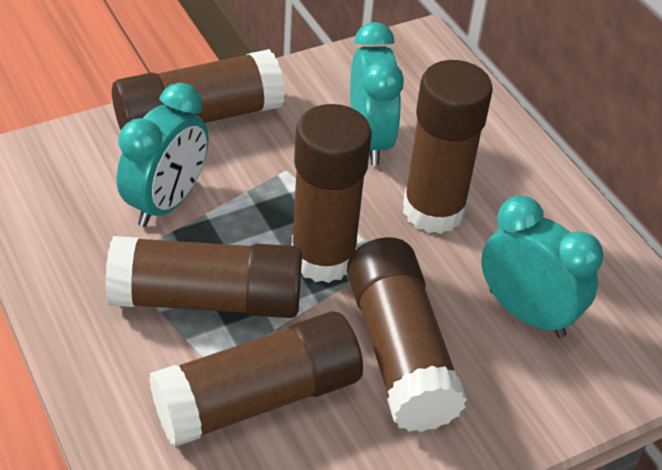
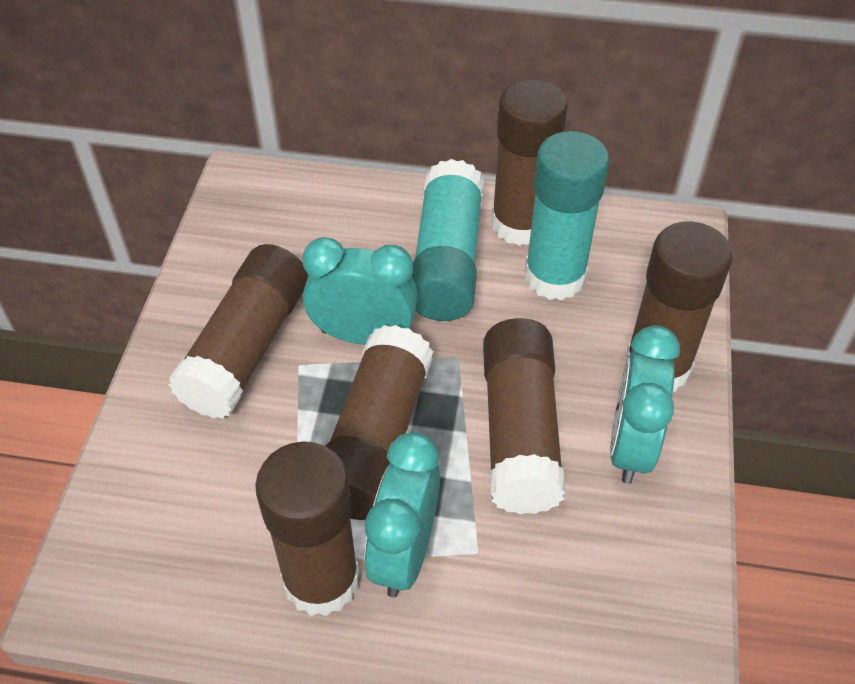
turquoise glue stick: 0 -> 2

